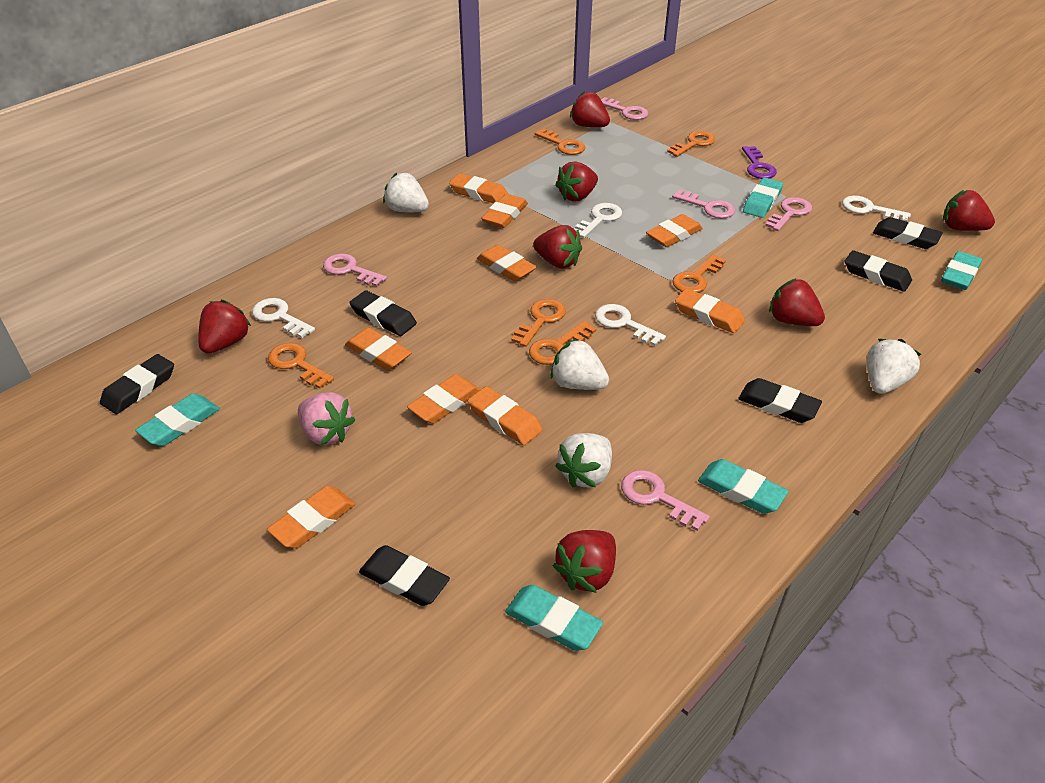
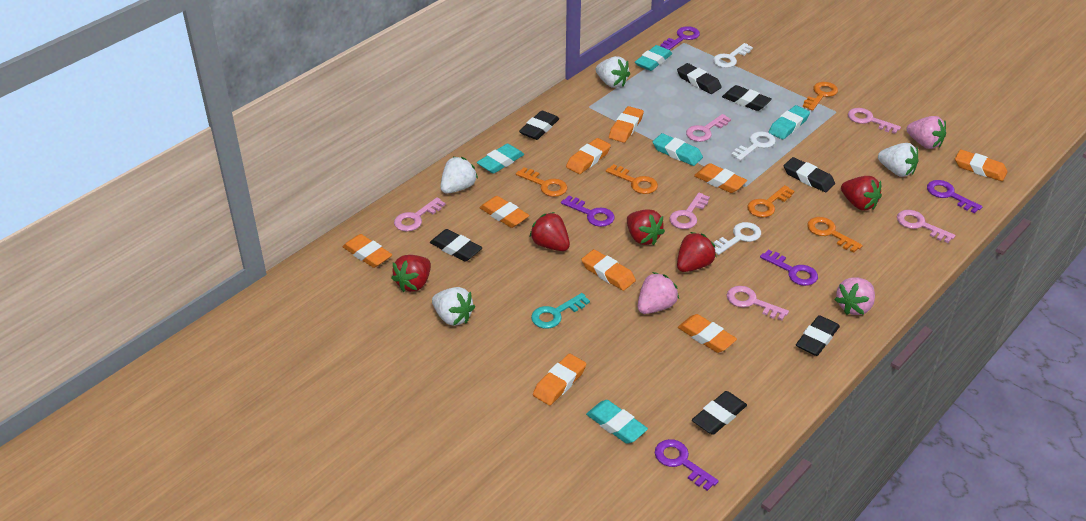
black eraser: 6 -> 7
orange key: 6 -> 5
pink key: 5 -> 6
pink strawberry: 1 -> 3
purple key: 1 -> 5
red strawberry: 7 -> 5
turquoise key: 0 -> 1
white key: 4 -> 3

